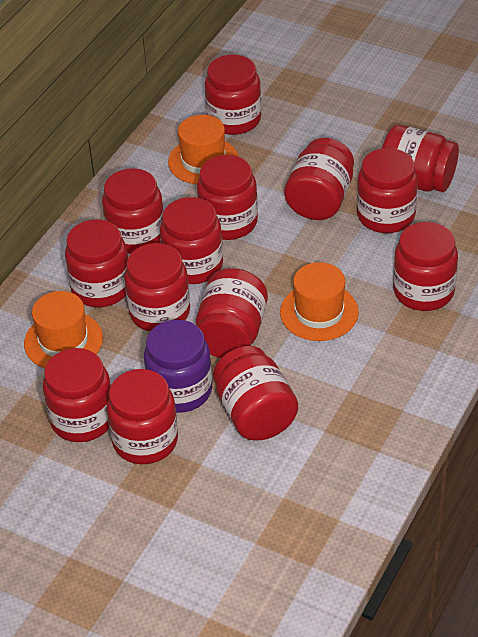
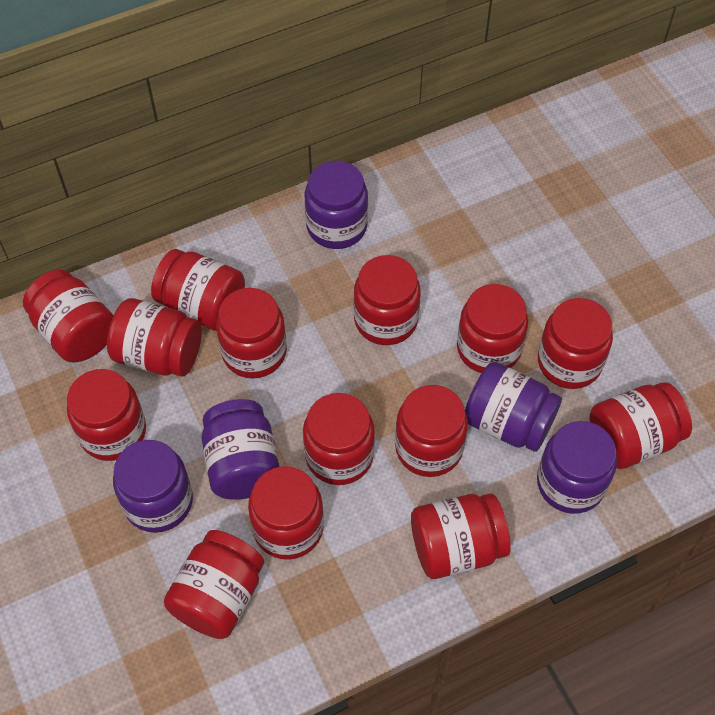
orange hat: 3 -> 0
purple jar: 1 -> 5

